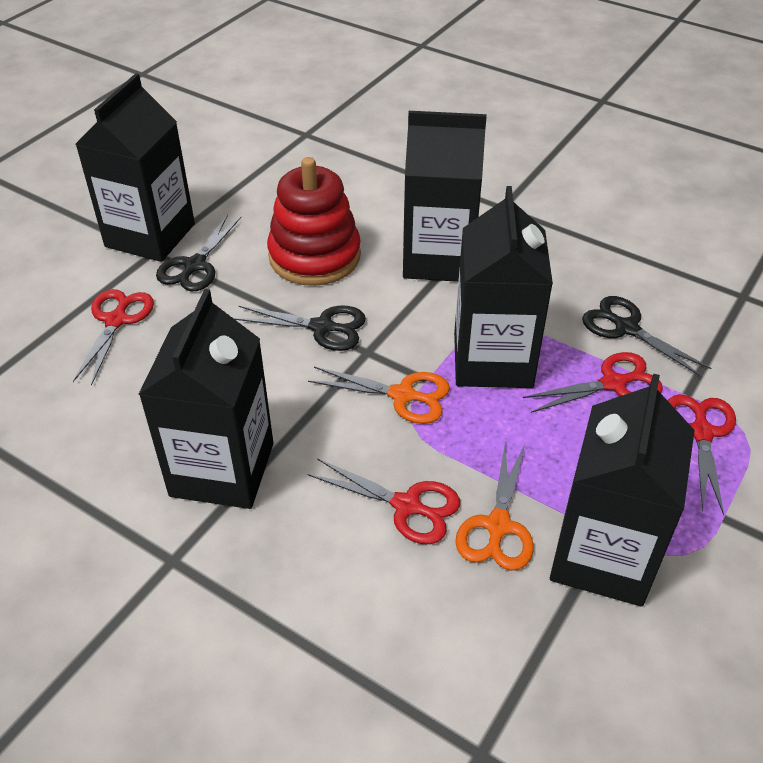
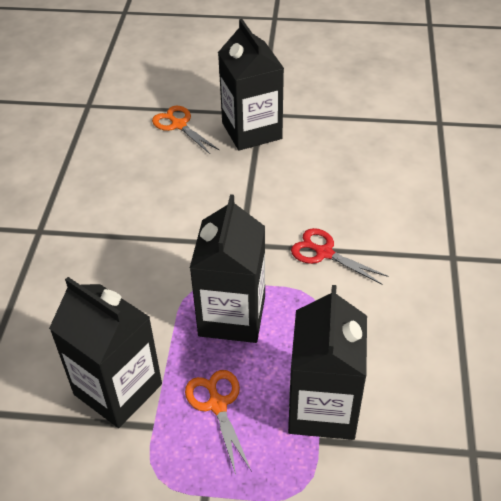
black carton: 5 -> 4
black scissors: 3 -> 0
red scissors: 4 -> 1
red stacking toy: 1 -> 0

